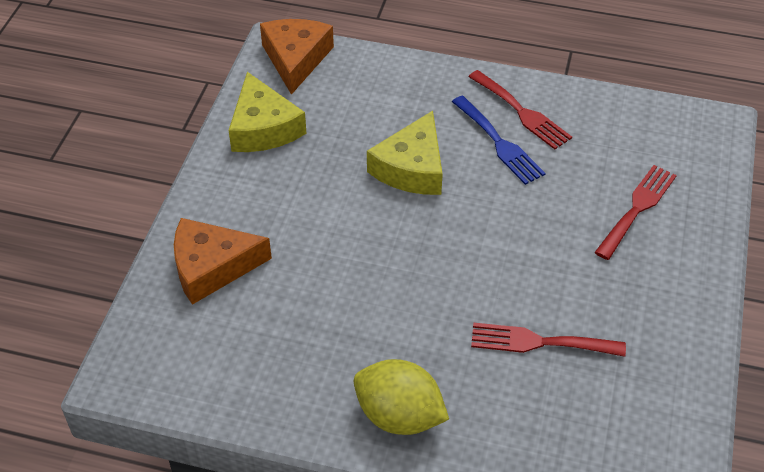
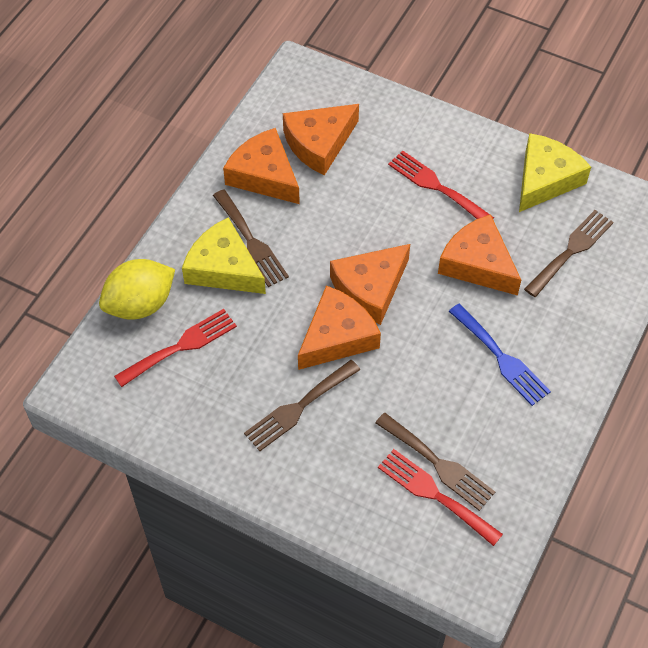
brown fork: 0 -> 4
orange cheese: 2 -> 5

